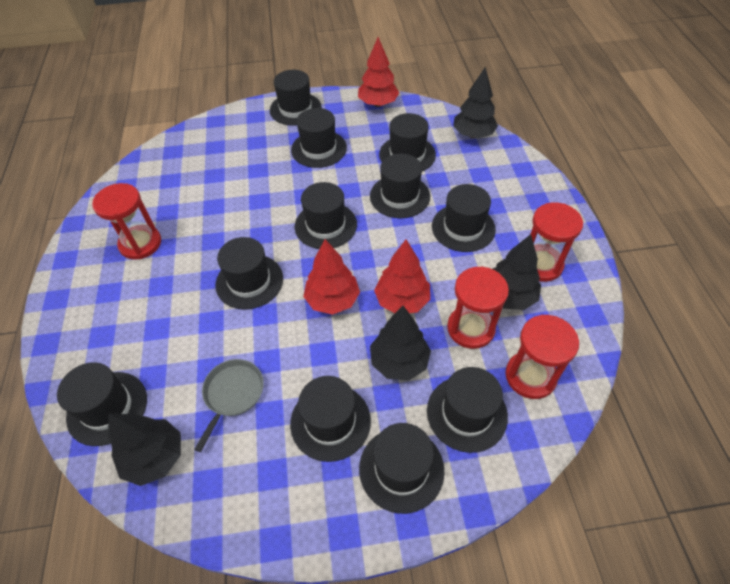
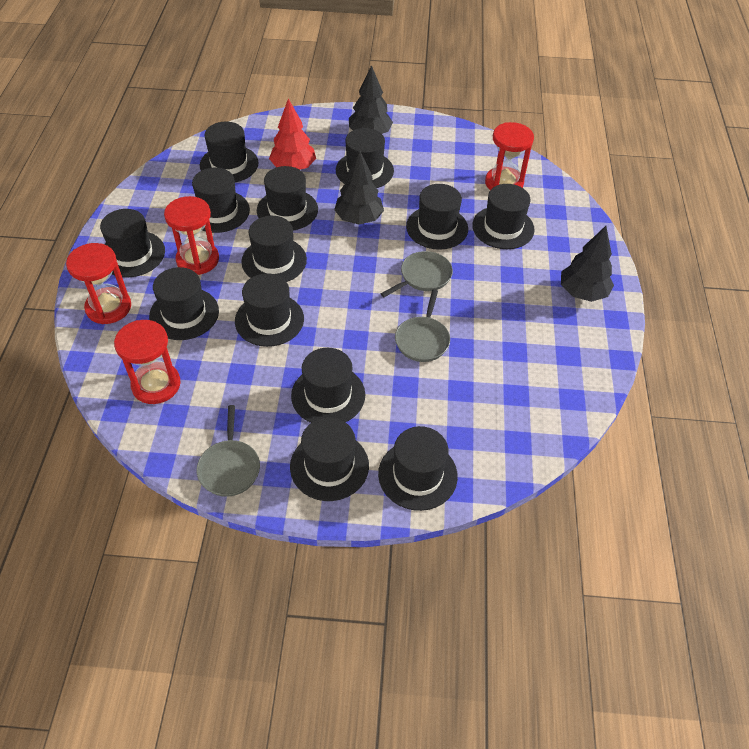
black hat: 11 -> 13
black tree: 4 -> 3
grey pan: 1 -> 3
red tree: 3 -> 1

